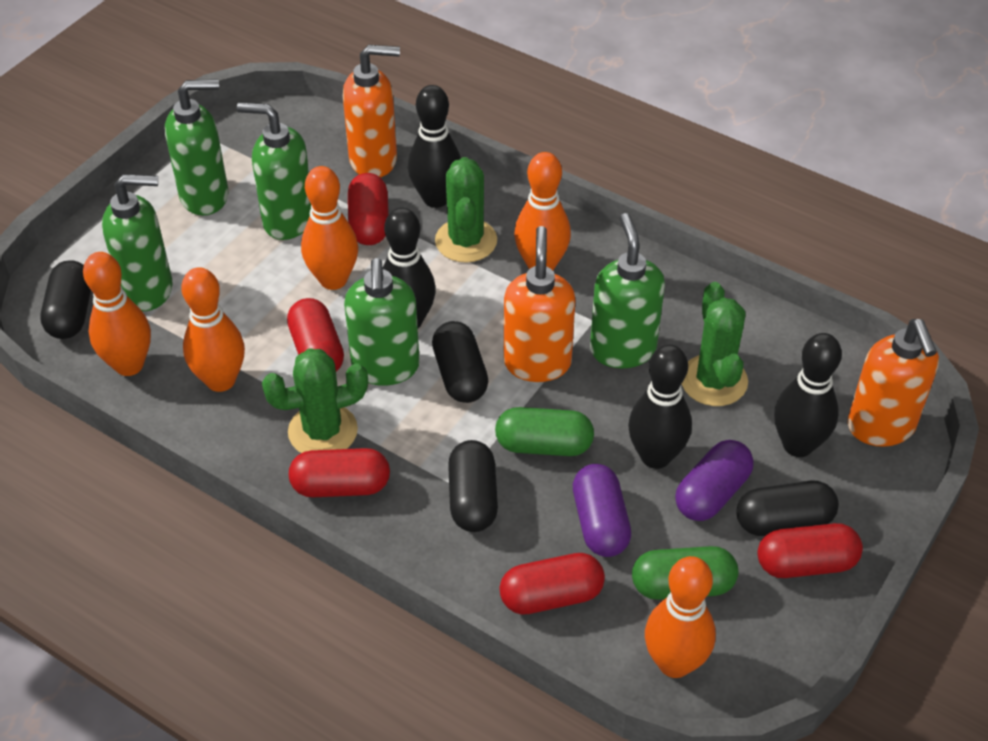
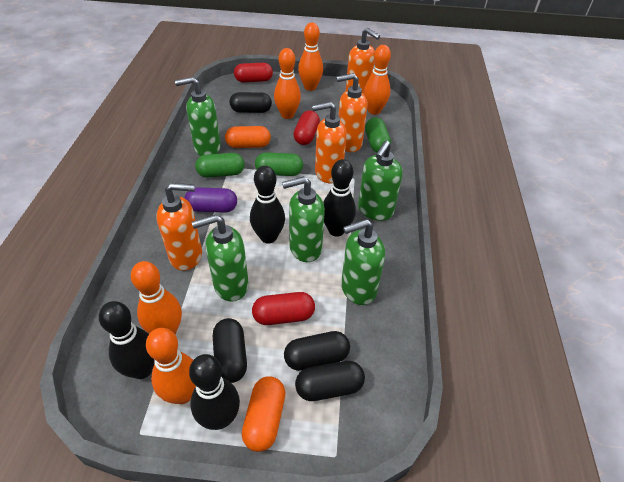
green cactus: 3 -> 0
green capsule: 2 -> 3
orange capsule: 0 -> 2
orange soap dispenser: 3 -> 4
purple capsule: 2 -> 1
red capsule: 5 -> 3

